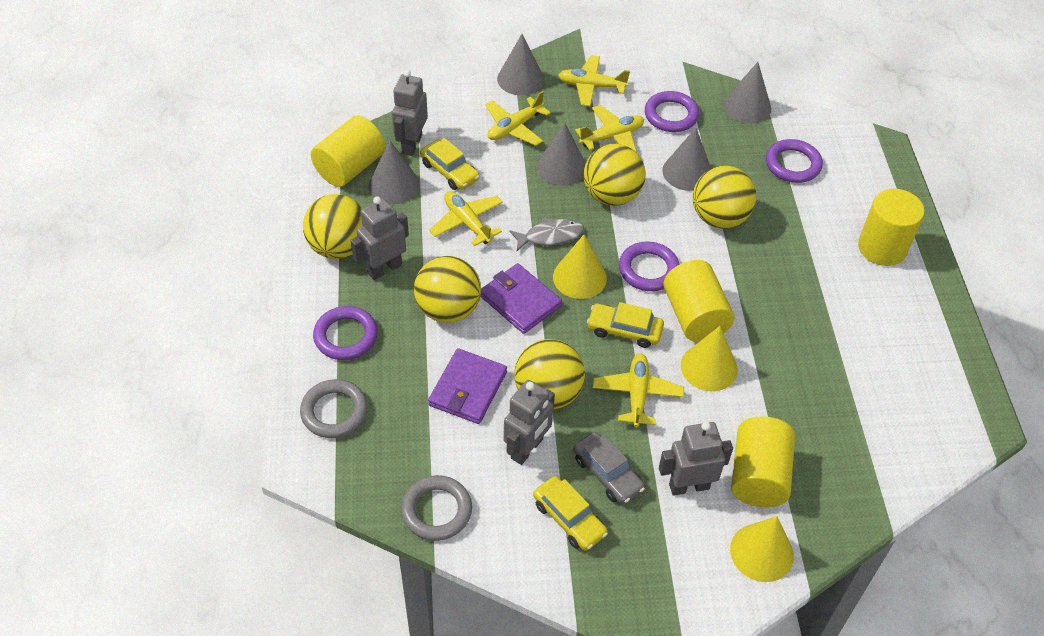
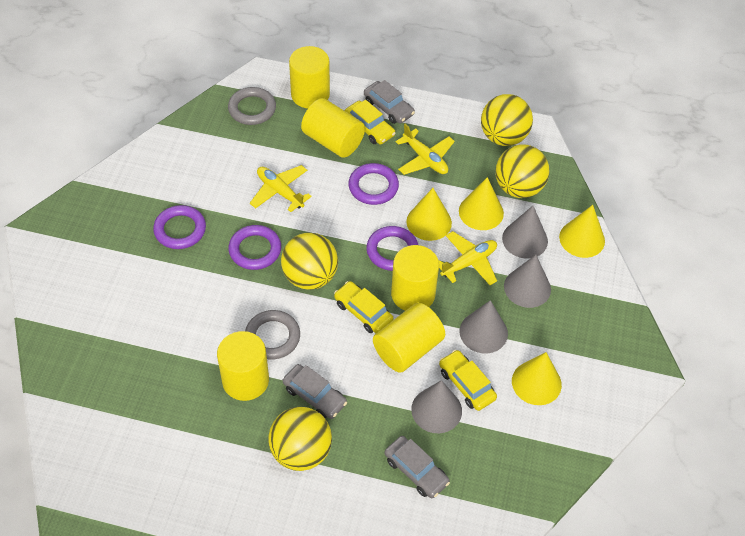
grey car: 1 -> 3
grey cone: 5 -> 4
grey fish: 1 -> 0
grey robot: 4 -> 0
purple wallet: 2 -> 0
yellow ball: 5 -> 4
yellow cone: 3 -> 4
yellow cylinder: 4 -> 5
yellow plane: 5 -> 3

